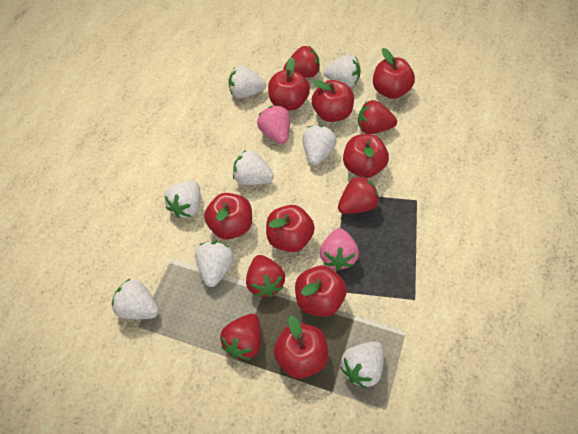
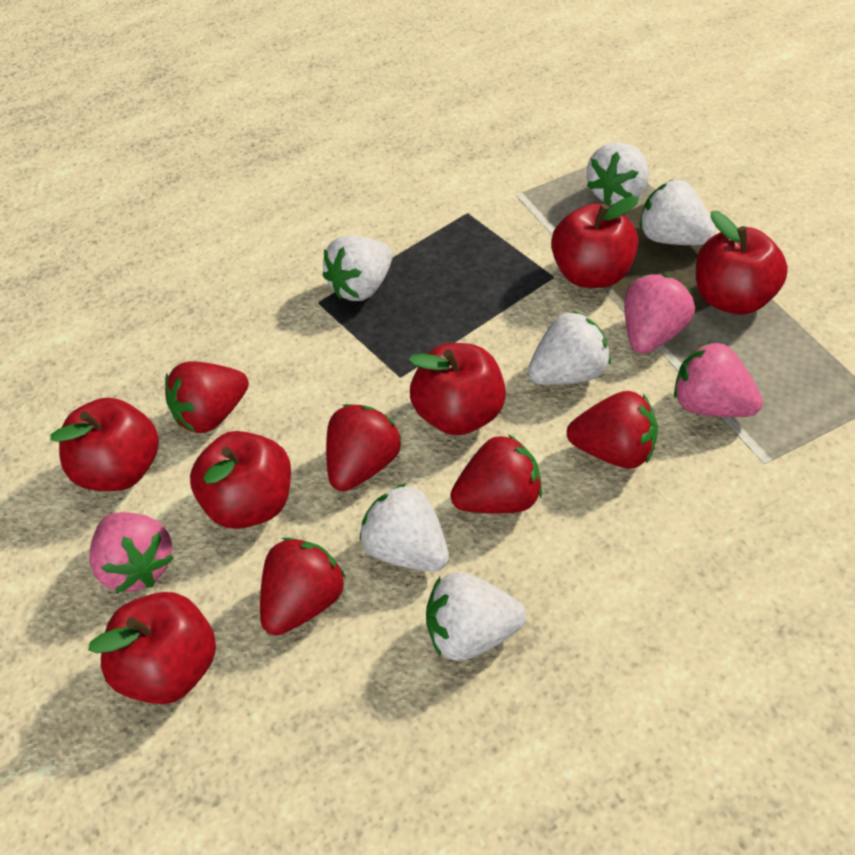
pink strawberry: 2 -> 3
red apple: 8 -> 6
white strawberry: 8 -> 6

